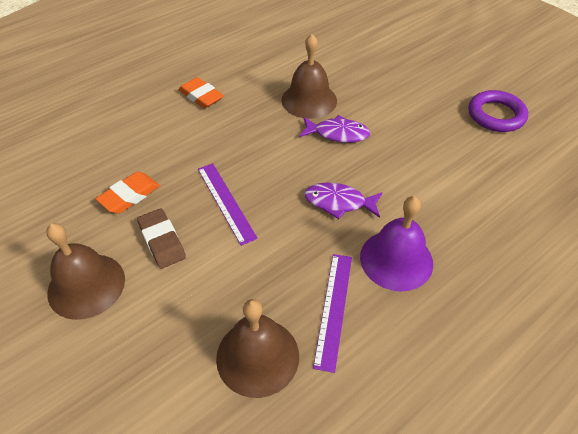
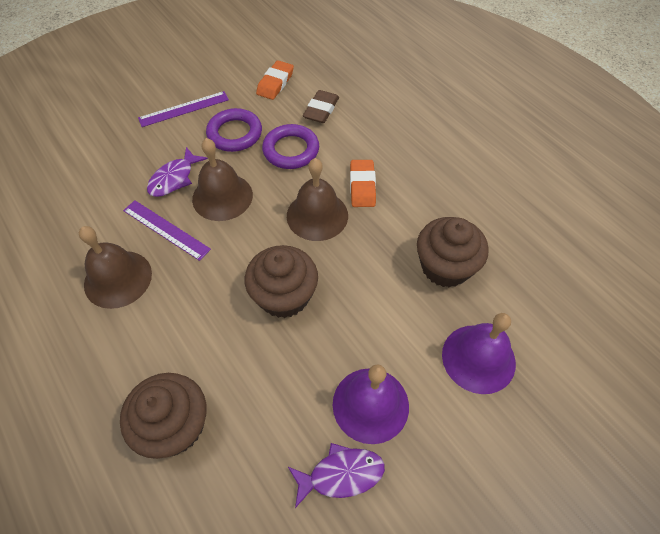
brown cupcake: 0 -> 3
purple bell: 1 -> 2
purple ring: 1 -> 2

